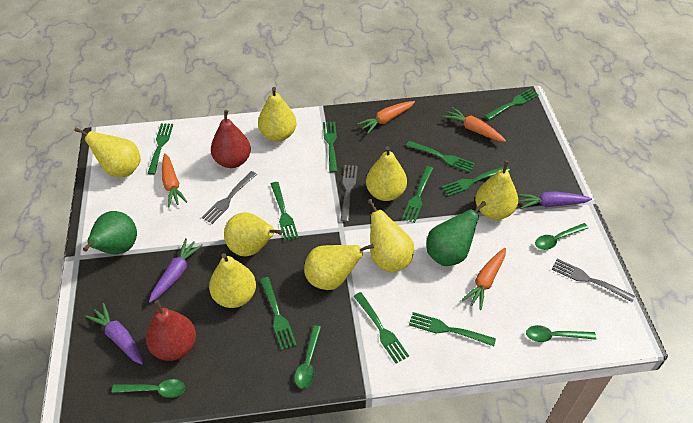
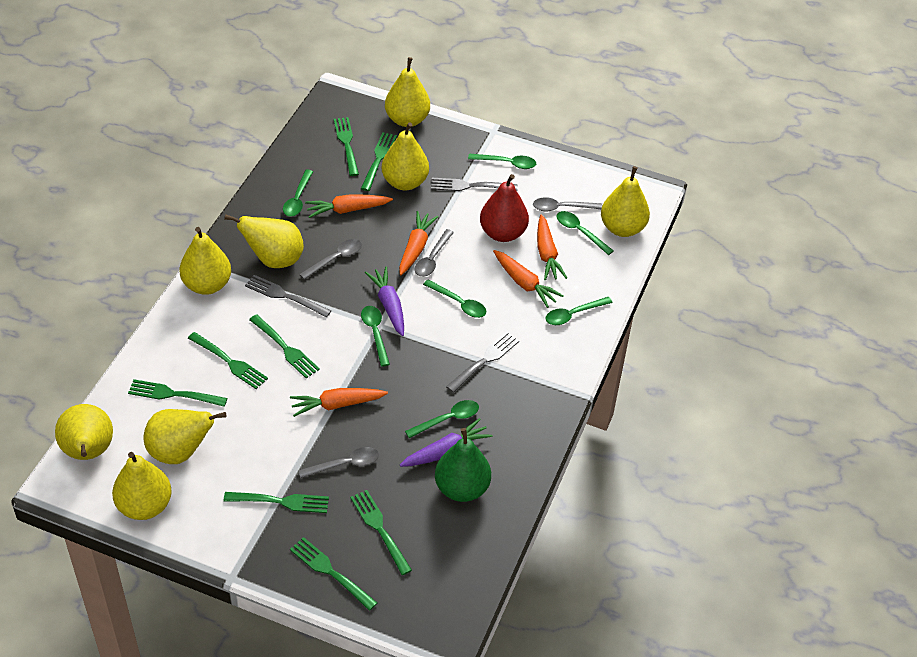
green fork: 10 -> 8
green pear: 2 -> 1
green spoon: 4 -> 7
grey spoon: 0 -> 4
orange carrot: 4 -> 5
purple carrot: 3 -> 2
red pear: 2 -> 1

